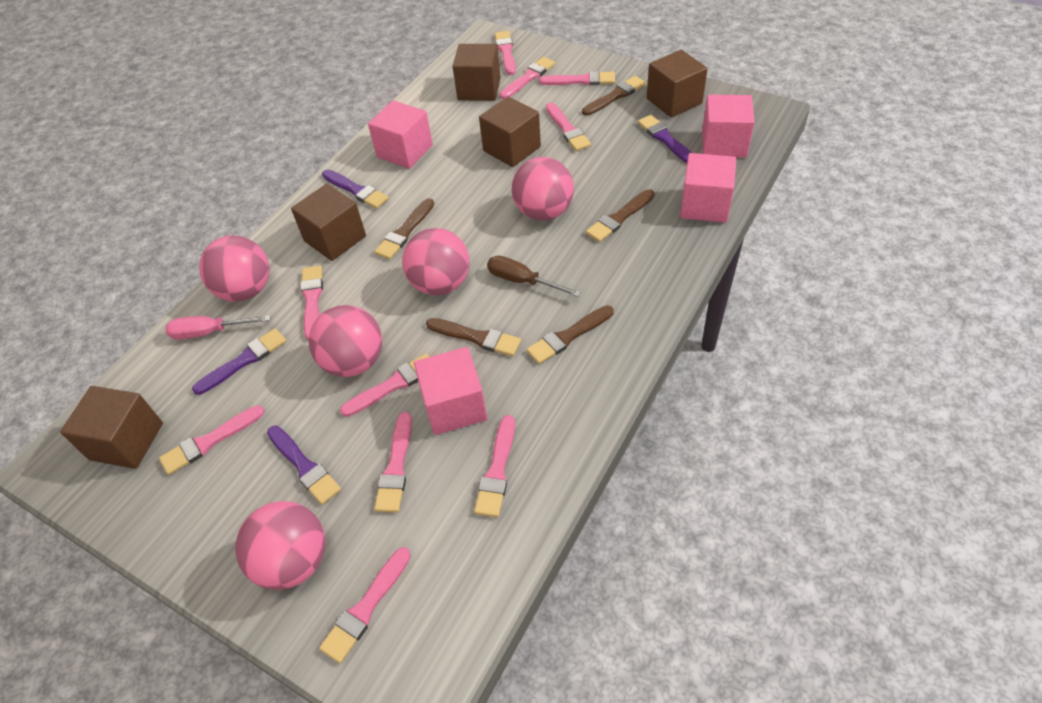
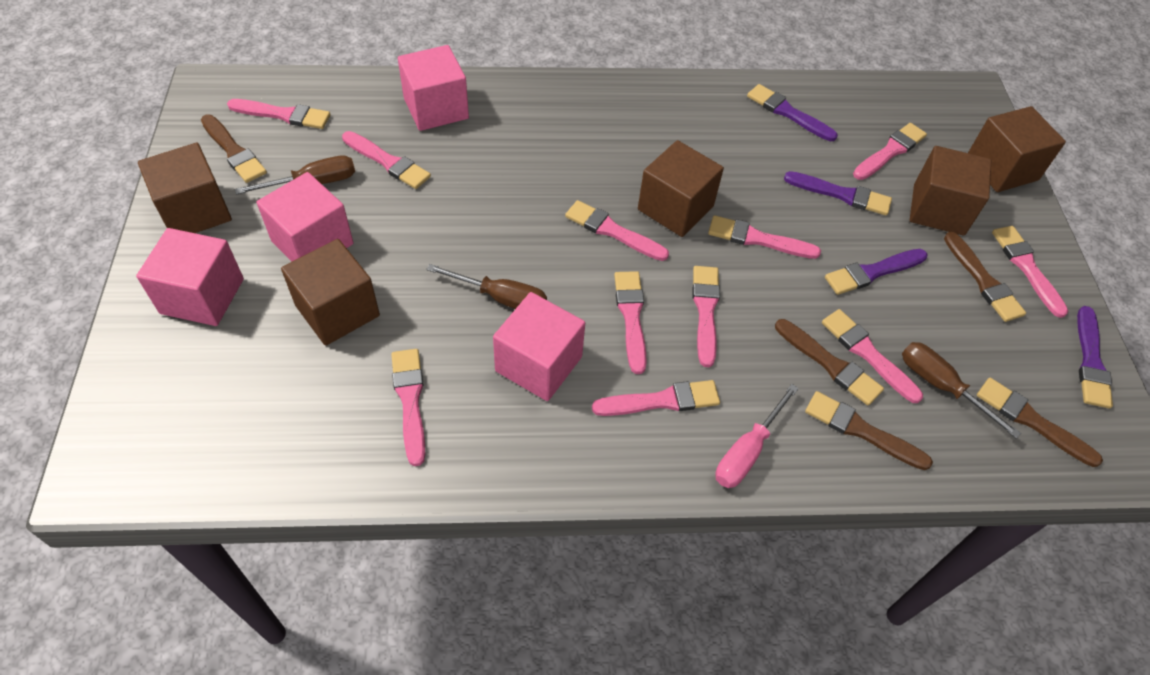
brown screwdriver: 1 -> 3
pink ball: 5 -> 0
pink brush: 10 -> 11

